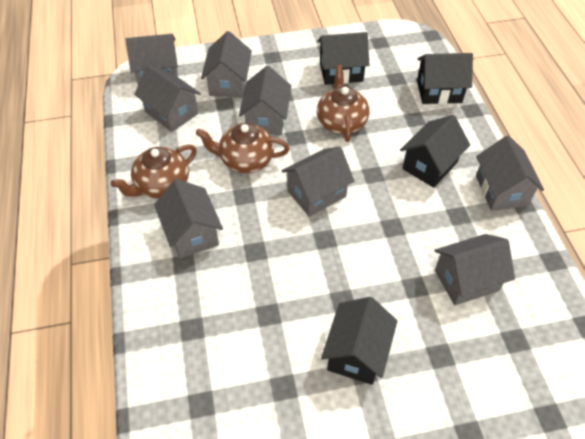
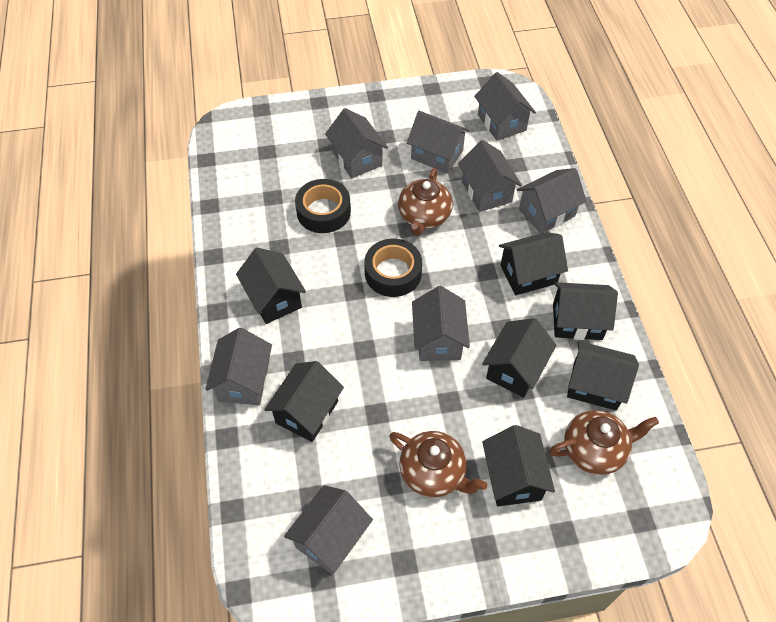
black house: 4 -> 7
black tape: 0 -> 2

